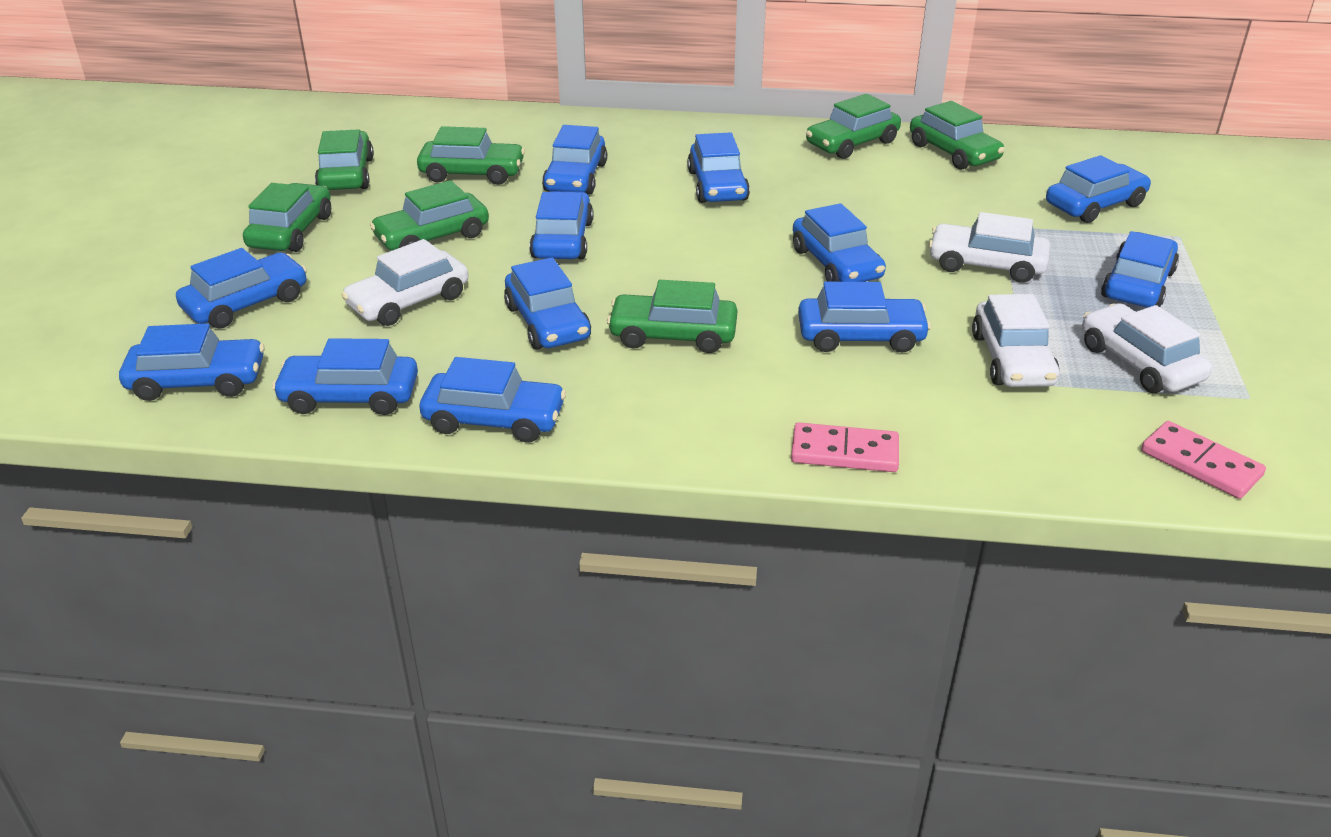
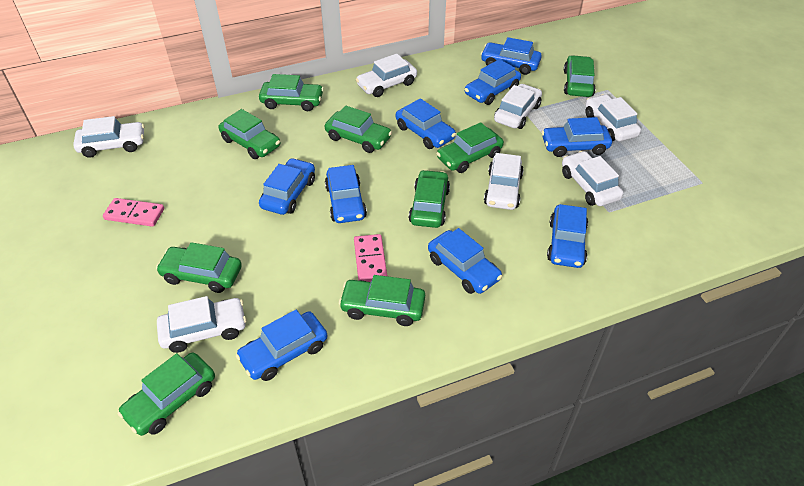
blue car: 12 -> 9
green car: 7 -> 9
white car: 4 -> 7

